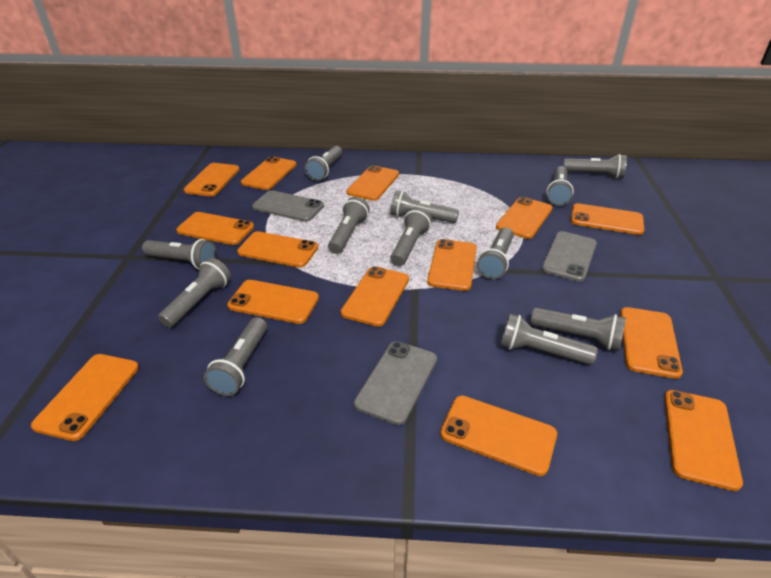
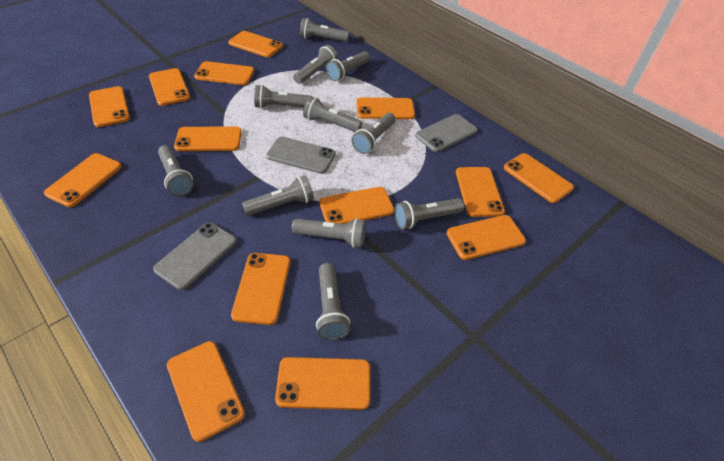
grey flashlight: 12 -> 11

